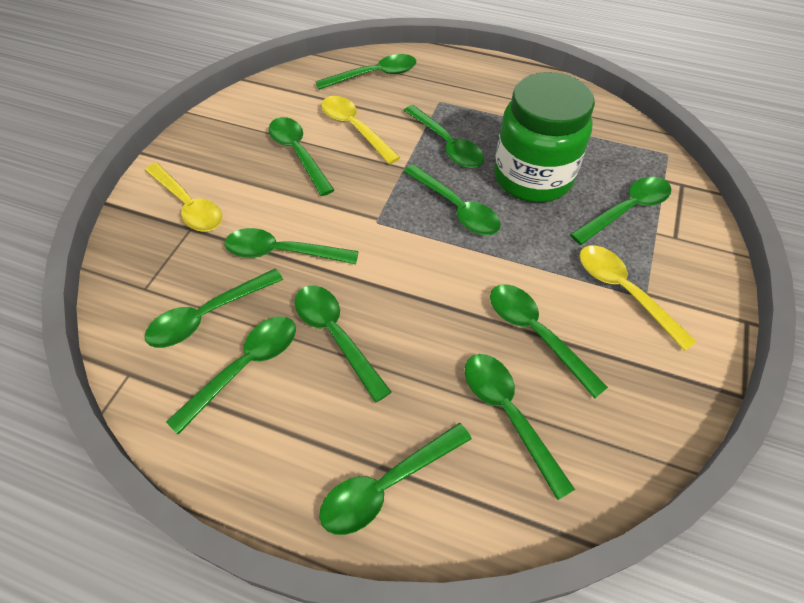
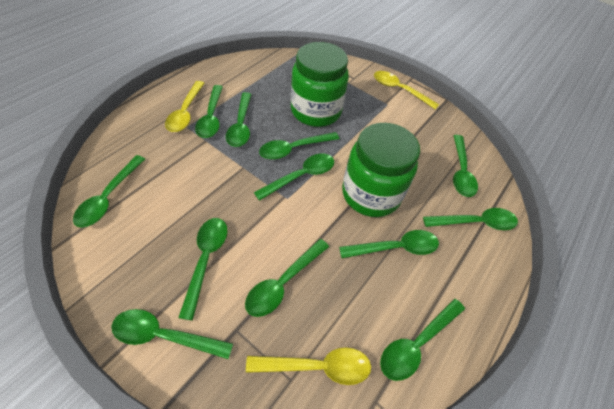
green jar: 1 -> 2

